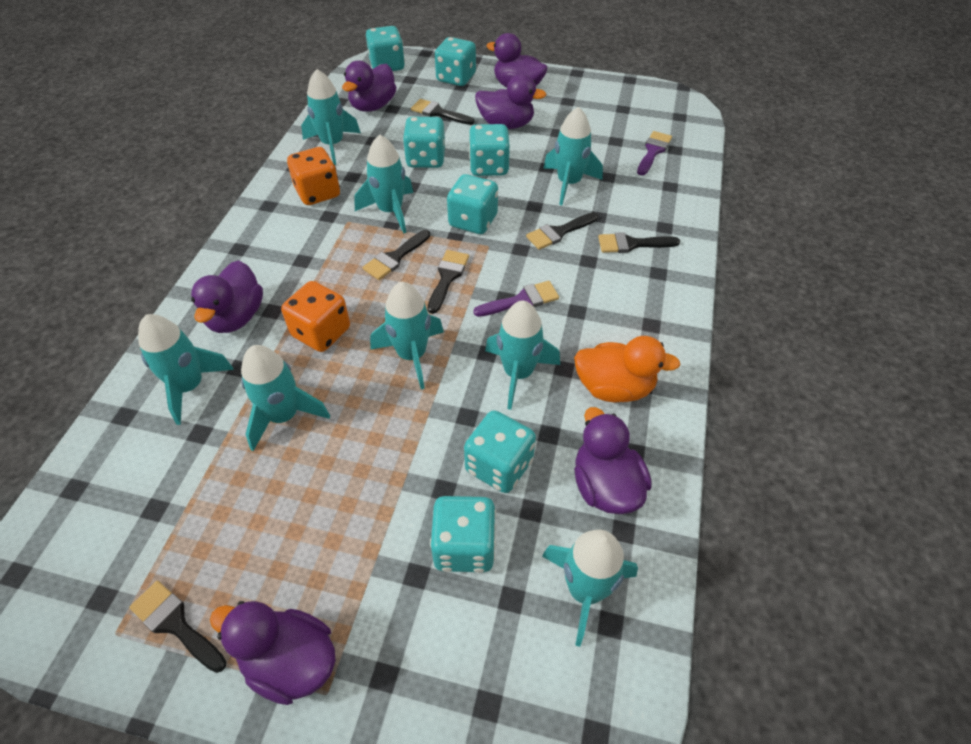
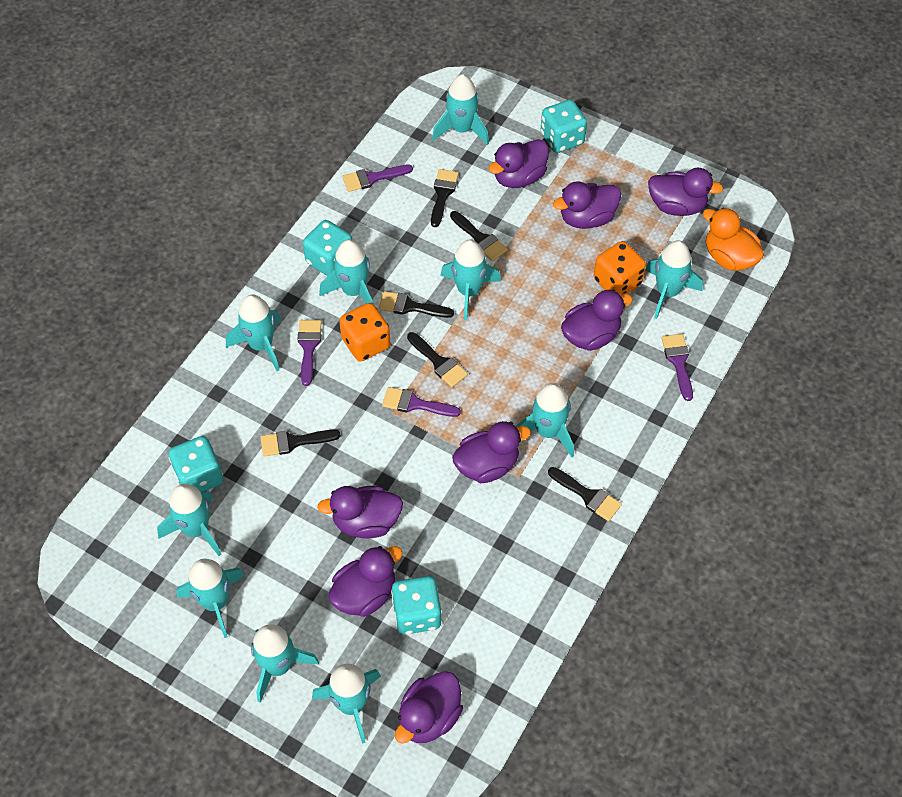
purple brush: 2 -> 4
purple duck: 6 -> 8
turquoise dice: 7 -> 4
turquoise rocket: 8 -> 10

